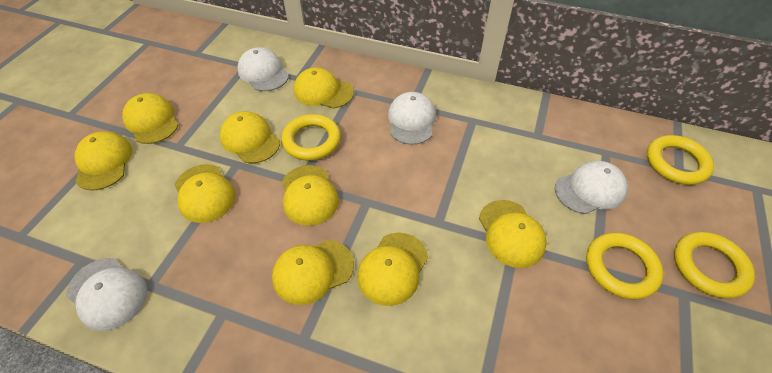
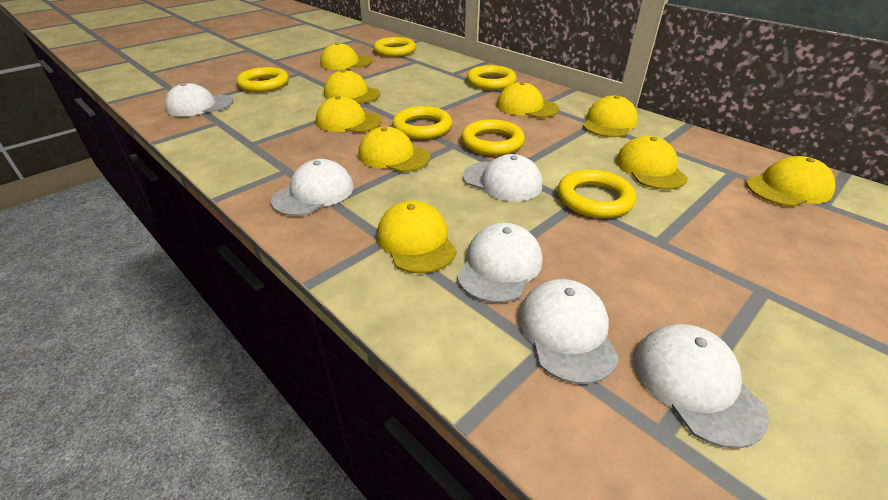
white cap: 4 -> 6
yellow ring: 4 -> 6

